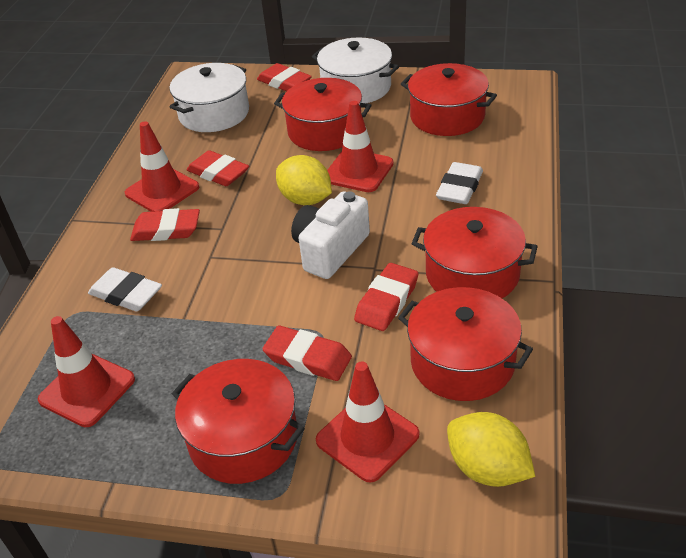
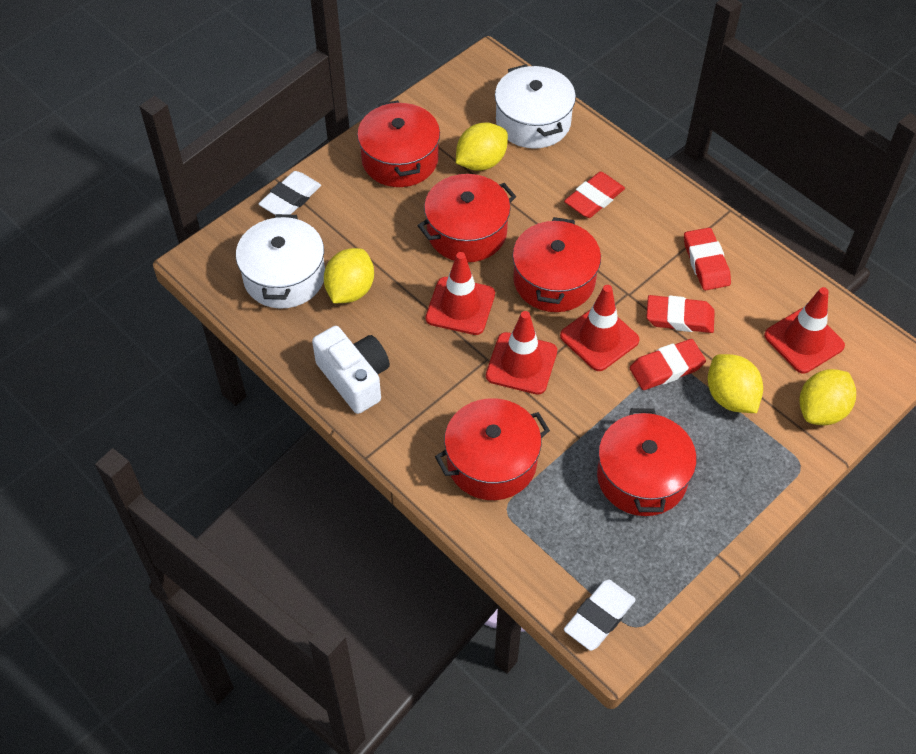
red eraser: 5 -> 4
yellow lemon: 2 -> 4

